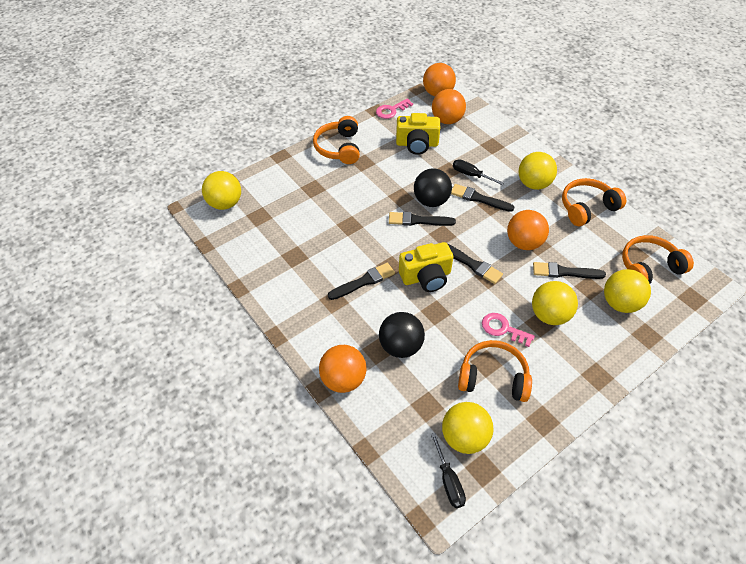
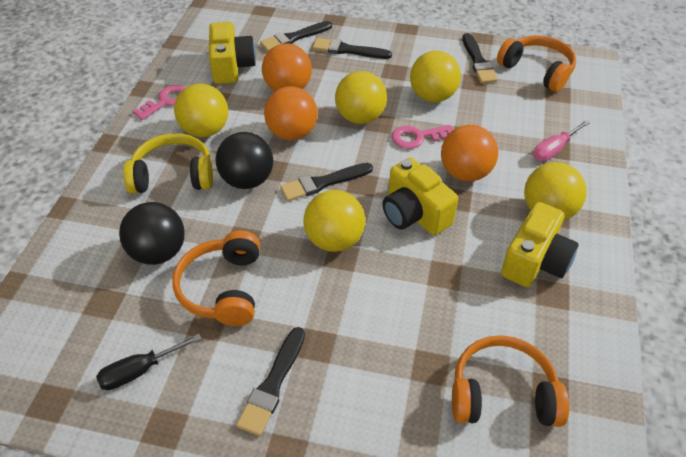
black screwdriver: 2 -> 1
orange ball: 4 -> 3
orange headphones: 4 -> 3
pink screwdriver: 0 -> 1
yellow camera: 2 -> 3
yellow headphones: 0 -> 1

